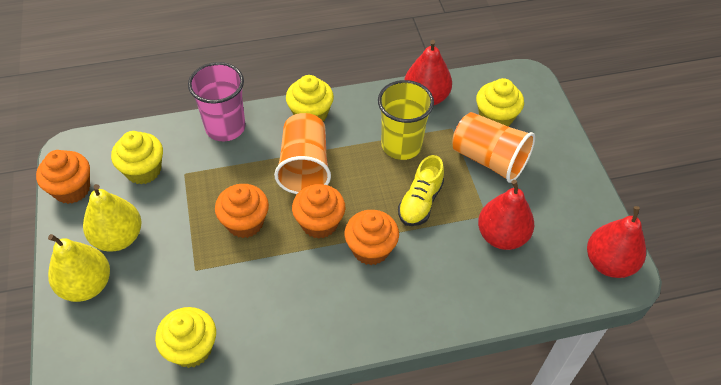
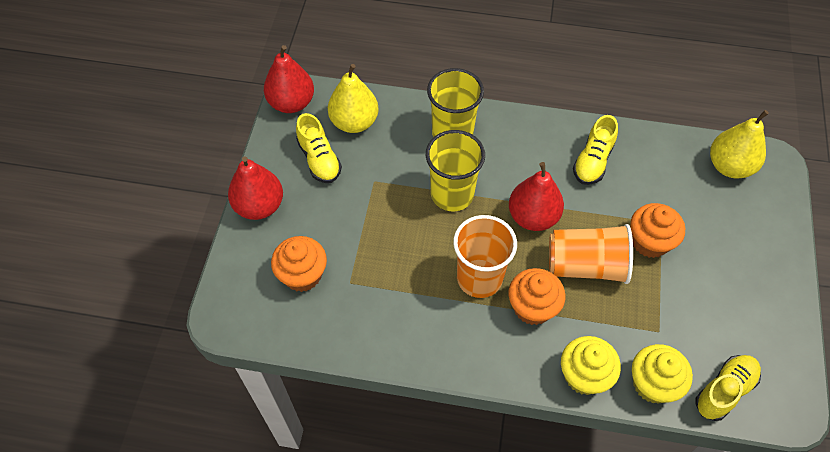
orange cupcake: 4 -> 3
pink cup: 1 -> 0
yellow cup: 1 -> 2
yellow cupcake: 4 -> 2
yellow shoe: 1 -> 3

